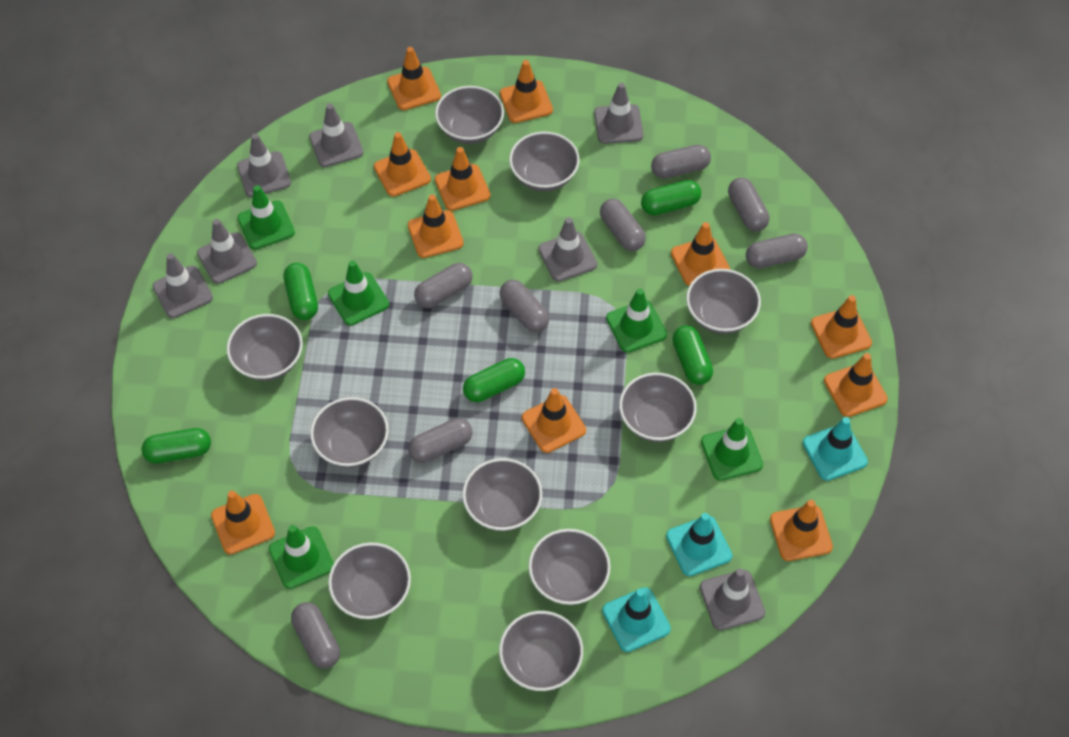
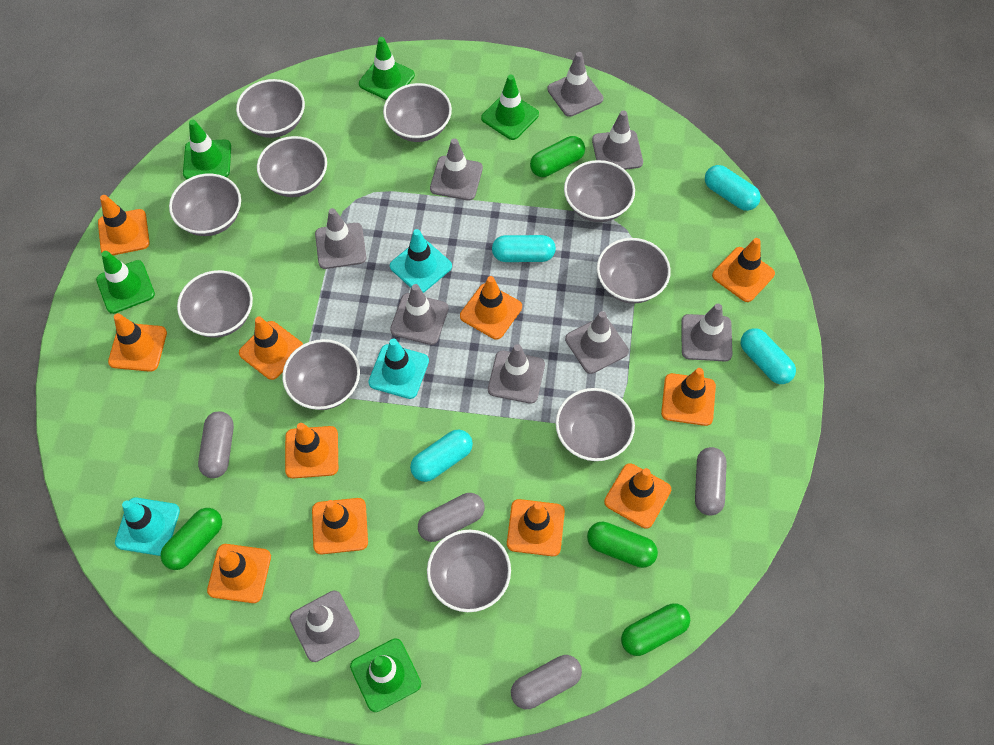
green capsule: 5 -> 4
grey capsule: 8 -> 4
grey traffic cone: 7 -> 9
turquoise capsule: 0 -> 4

